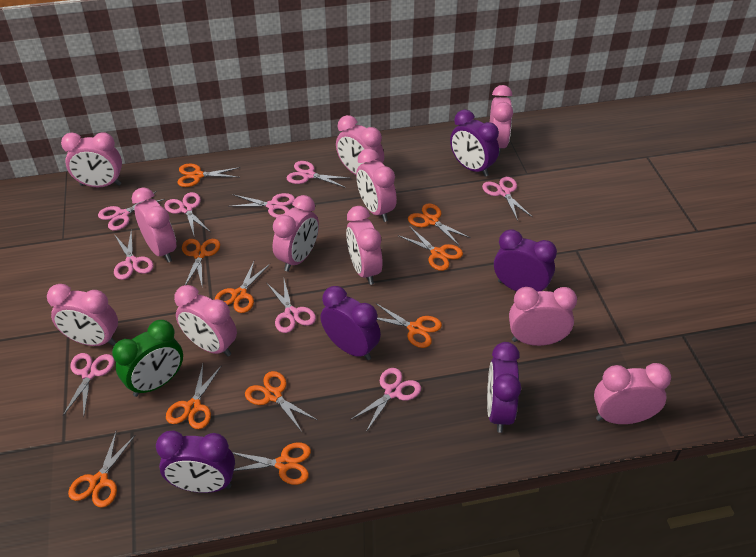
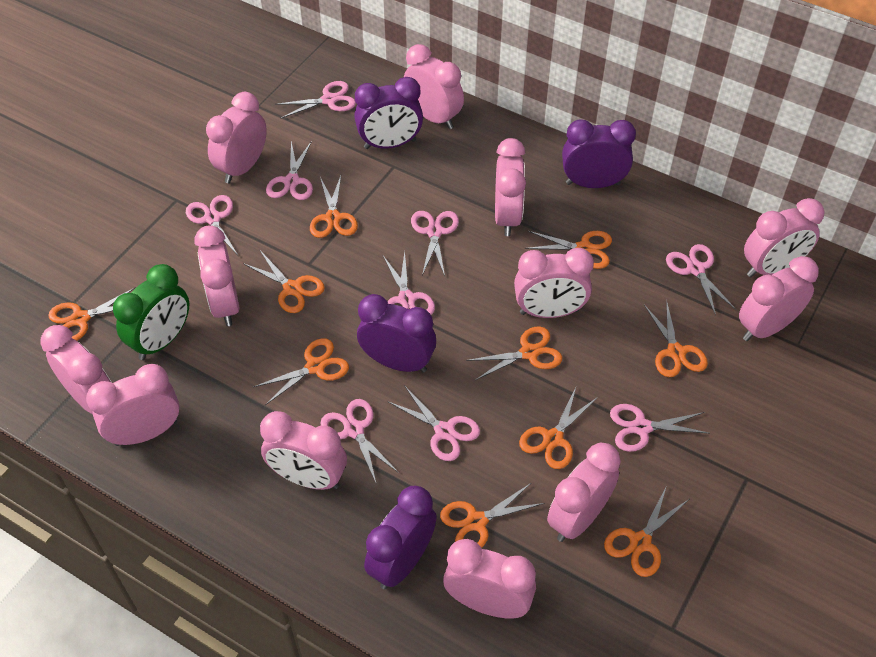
pink clock: 11 -> 12
purple clock: 5 -> 4

